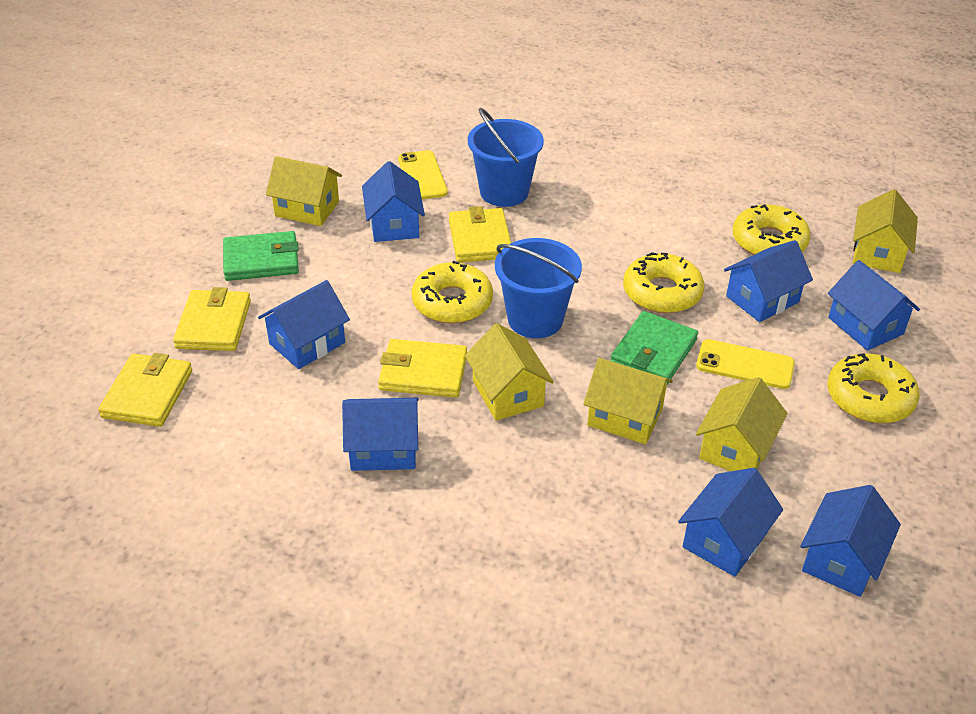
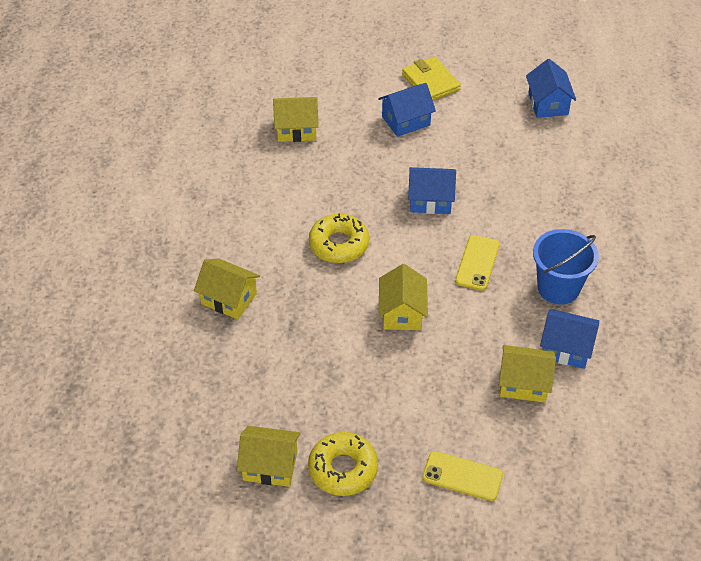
blue bucket: 2 -> 1
blue house: 7 -> 4
green wallet: 2 -> 0
yellow donut: 4 -> 2
yellow wallet: 4 -> 1

